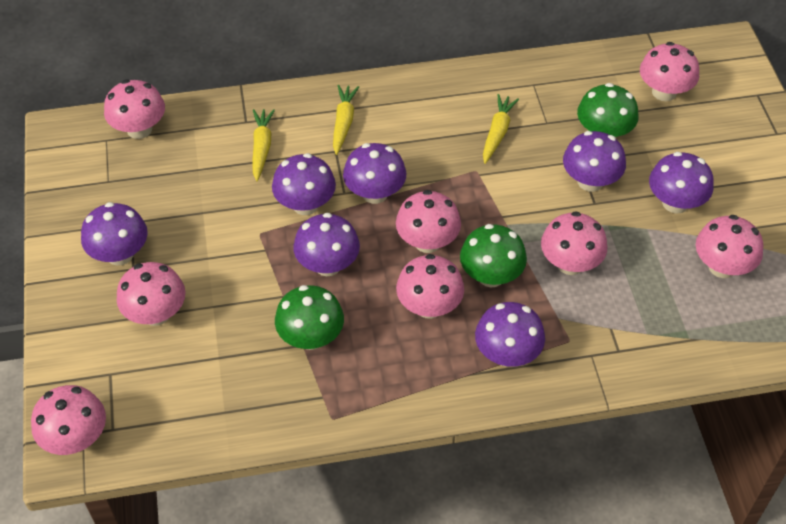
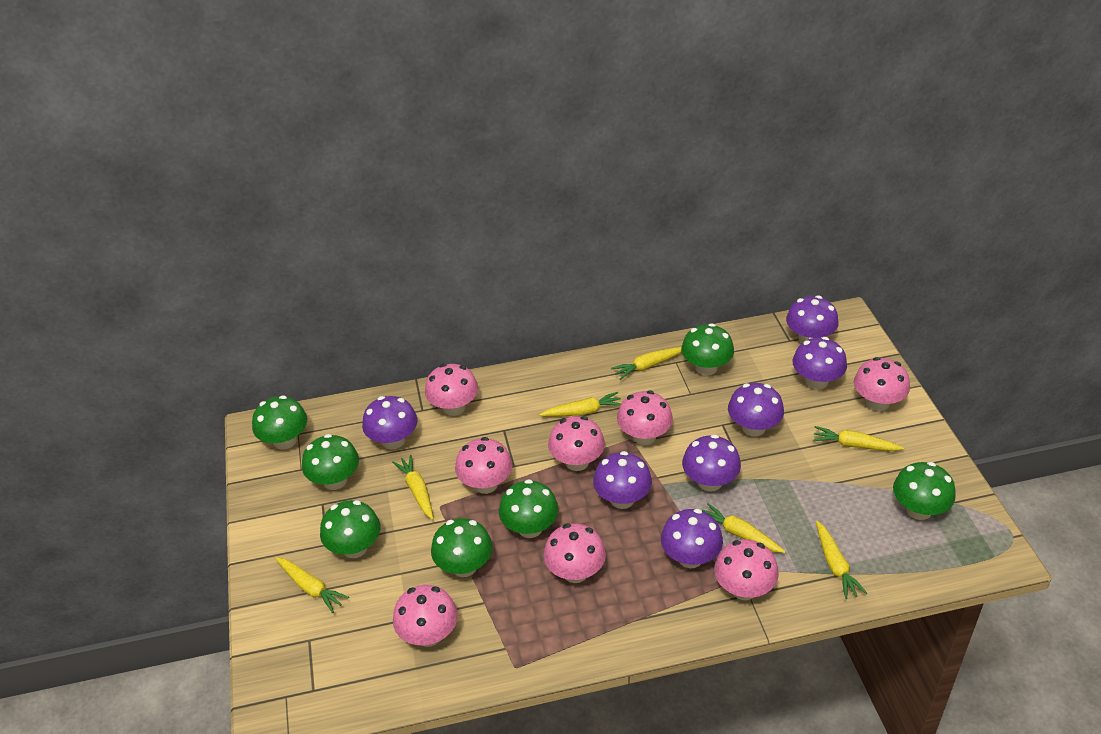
green mushroom: 3 -> 7
yellow carrot: 3 -> 7

